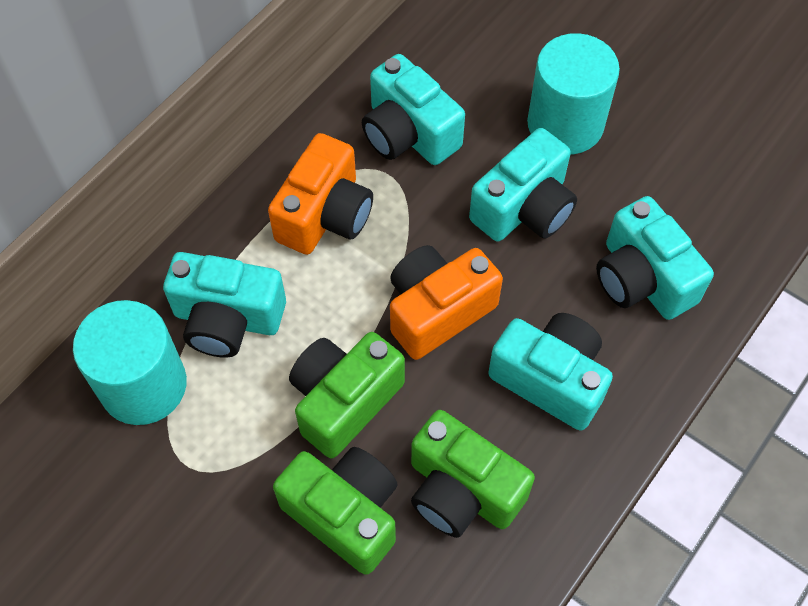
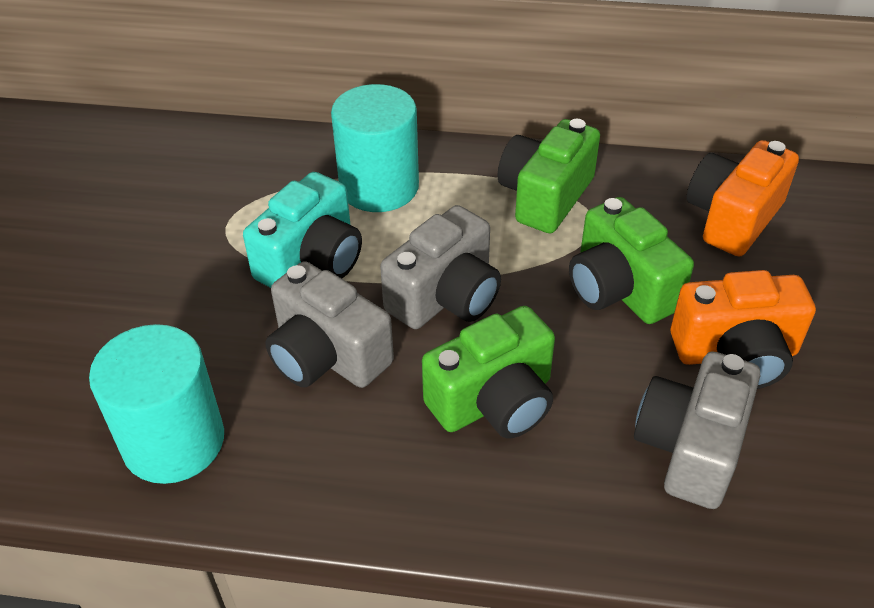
grey camera: 0 -> 3
turquoise camera: 5 -> 1

